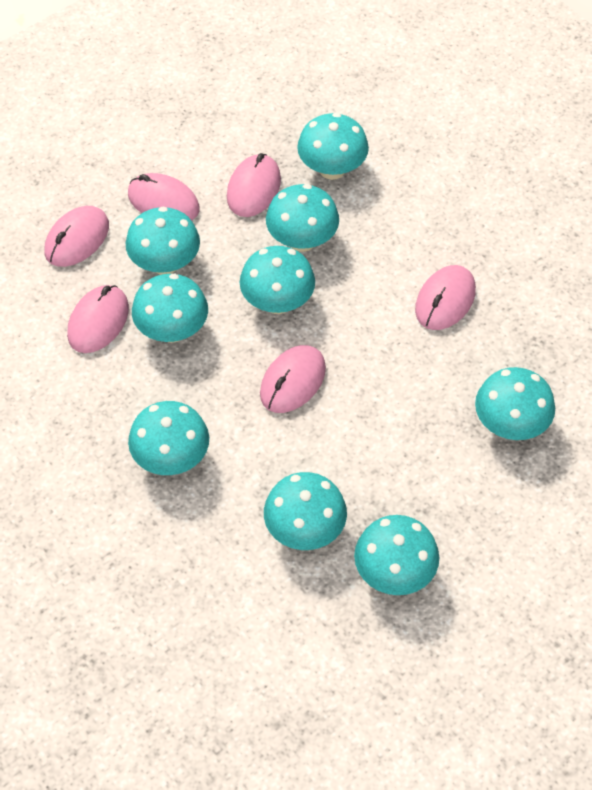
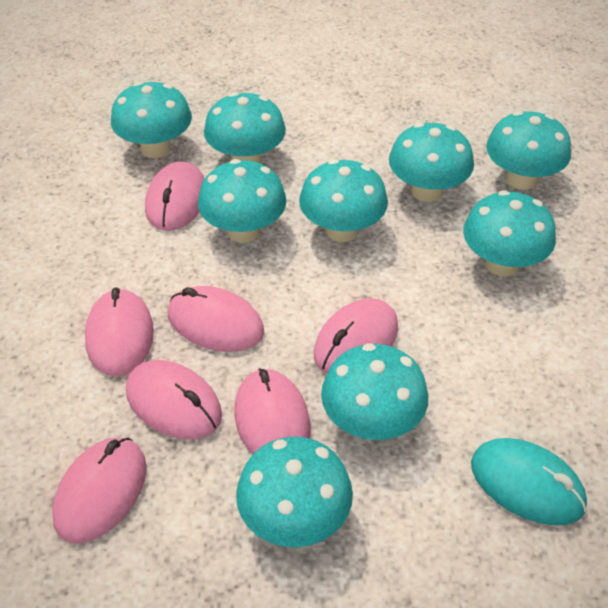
pink mouse: 6 -> 7
turquoise mouse: 0 -> 1

